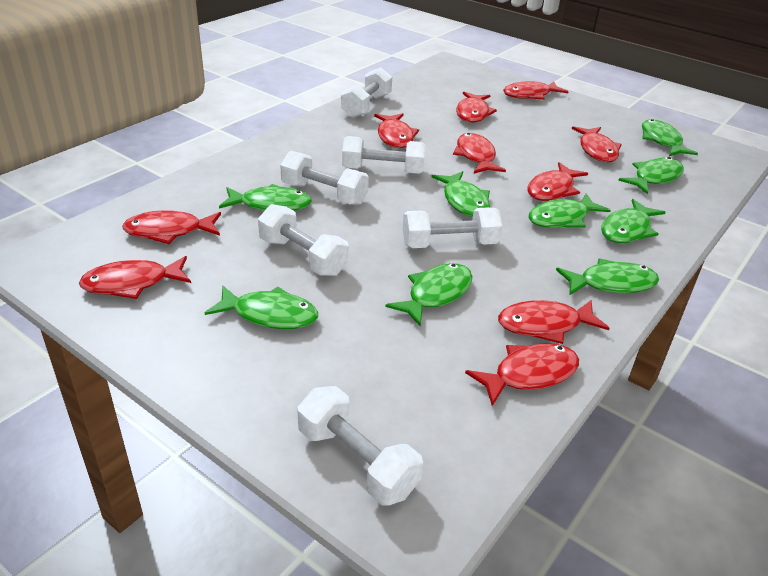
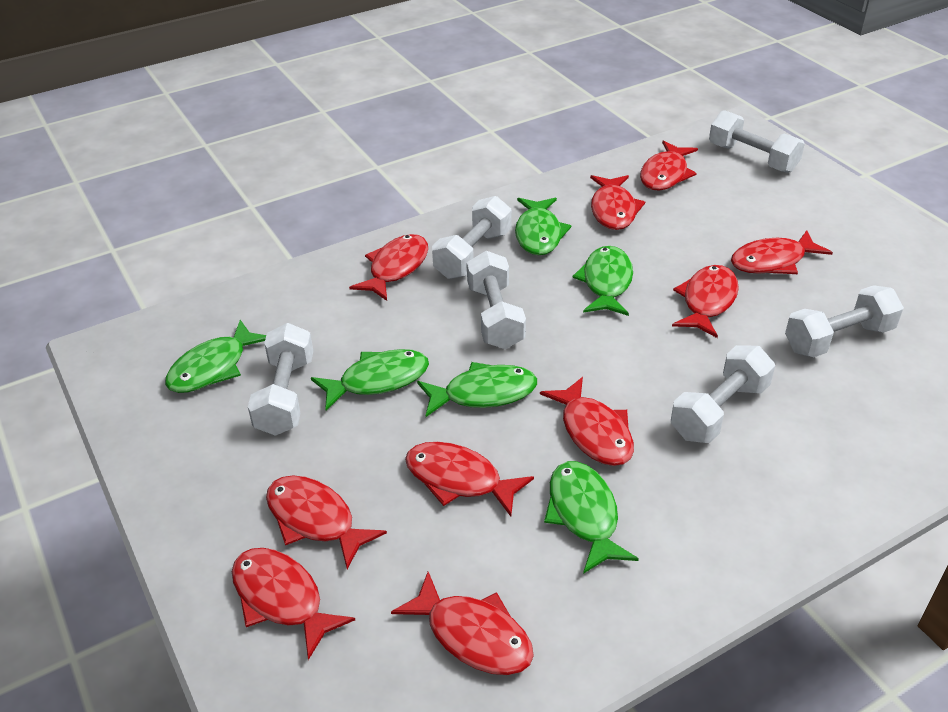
green fish: 9 -> 6

